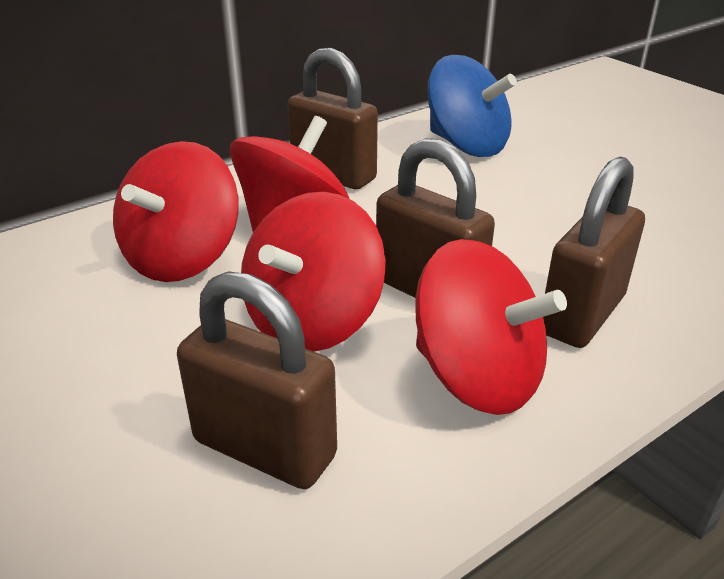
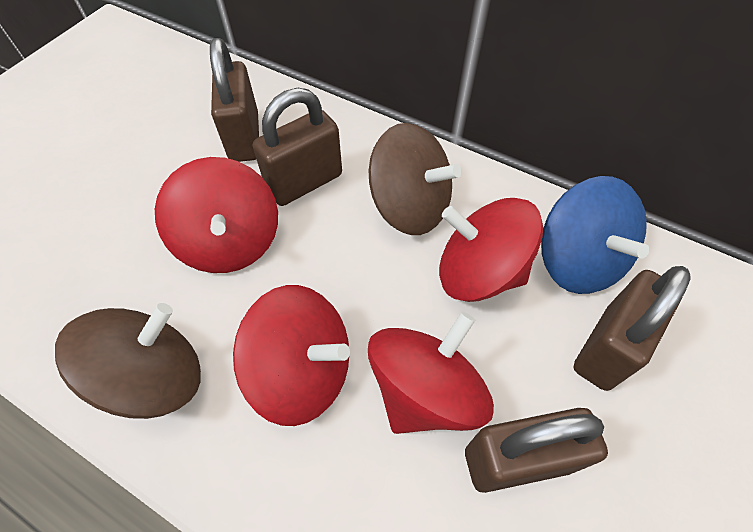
brown spinning top: 0 -> 2

